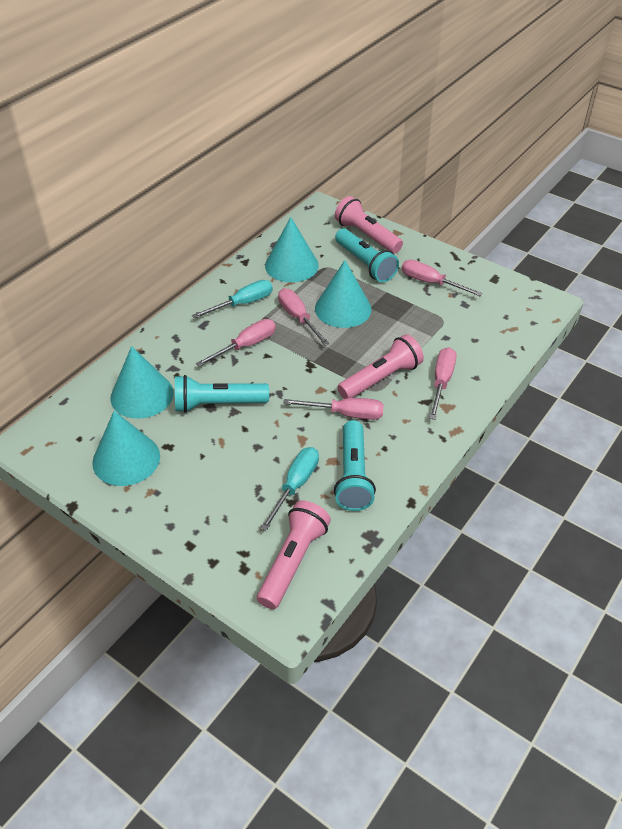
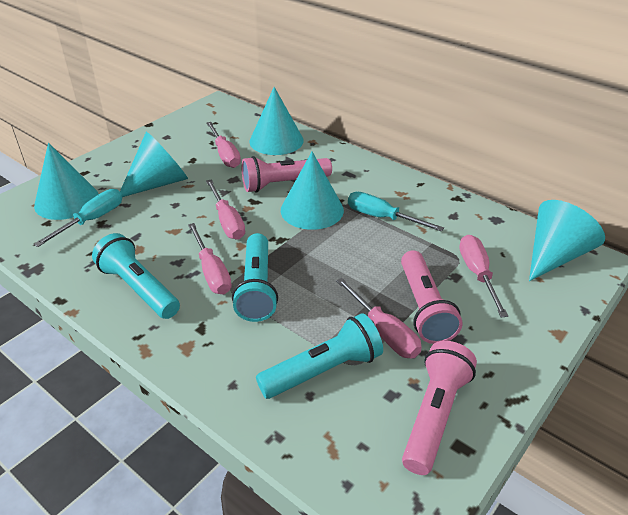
turquoise cone: 4 -> 5

